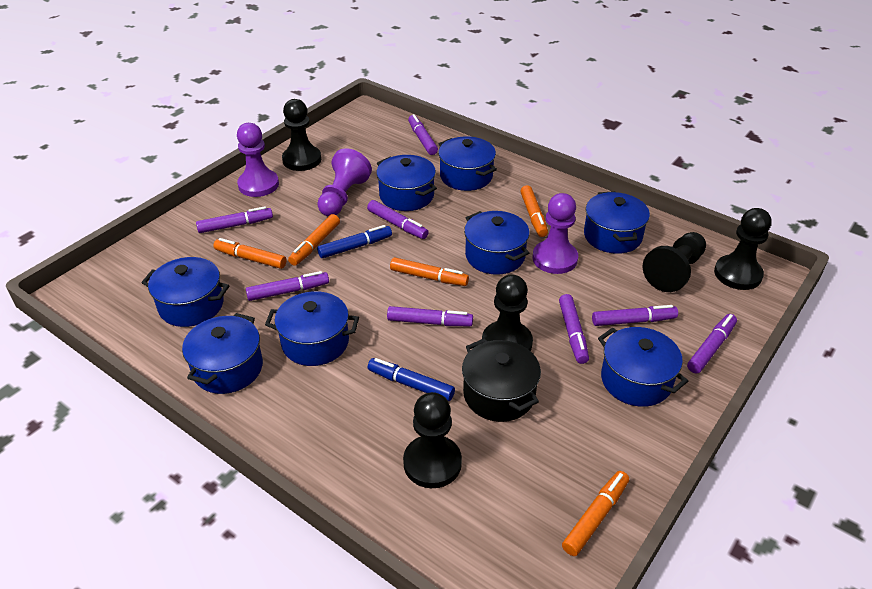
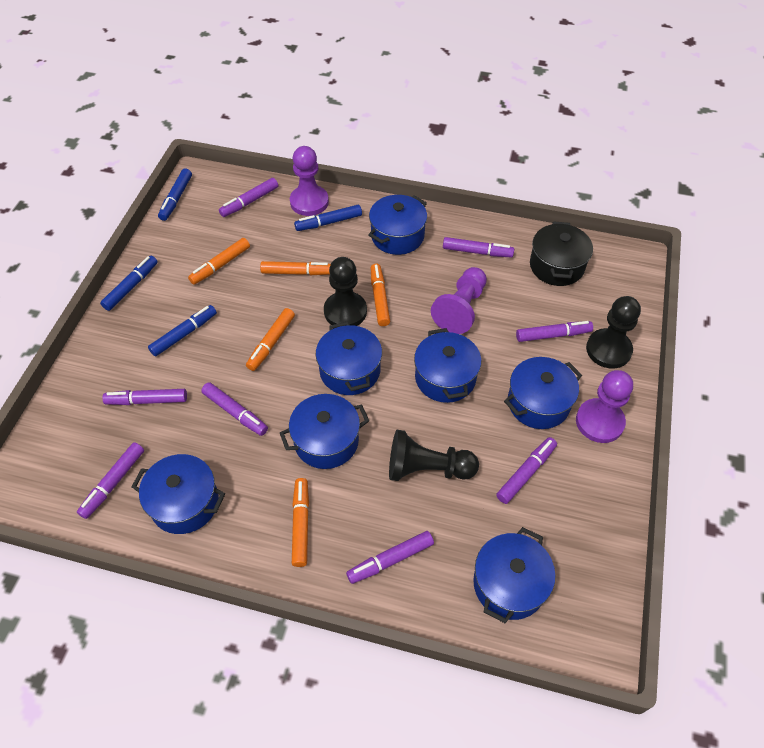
black pawn: 5 -> 3
blue marker: 2 -> 4
blue pot: 8 -> 7

